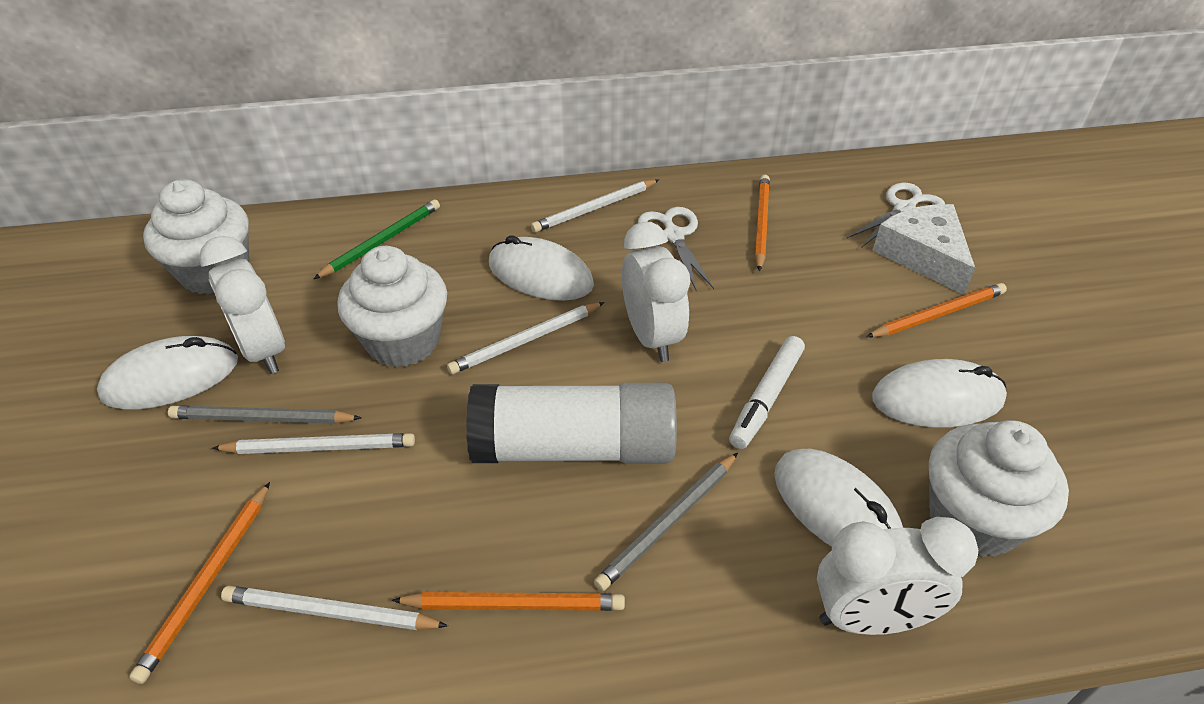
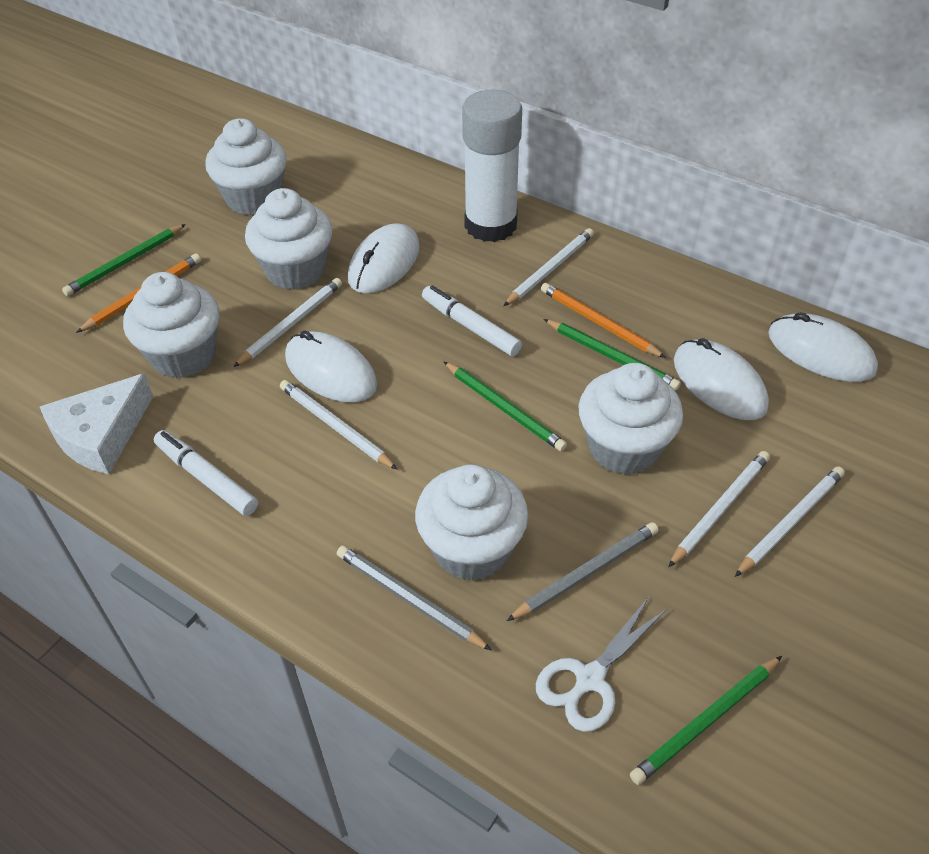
green pencil: 1 -> 4
orange pencil: 4 -> 2
white clock: 3 -> 0
white cupcake: 3 -> 5
white marker: 1 -> 2
white pencil: 4 -> 5
white scissors: 2 -> 1

